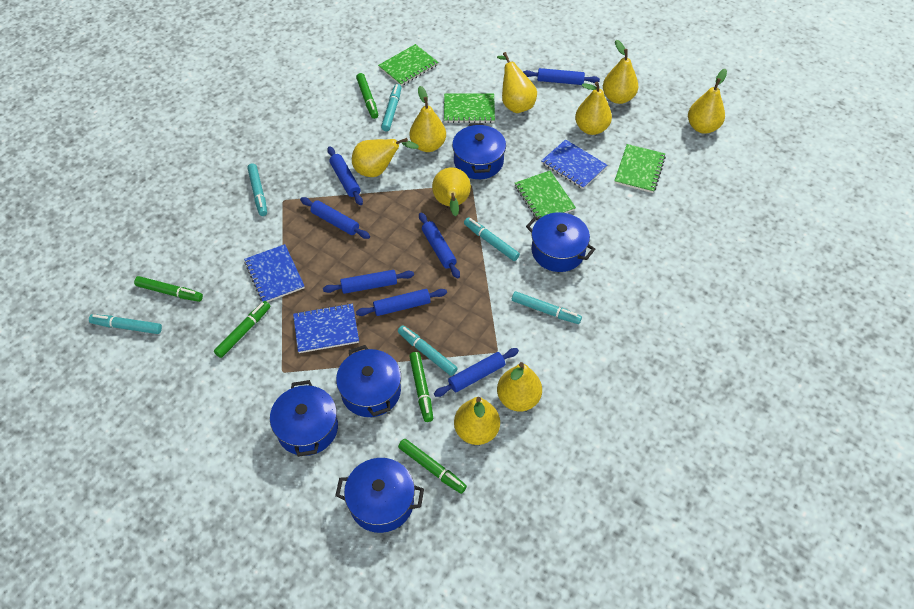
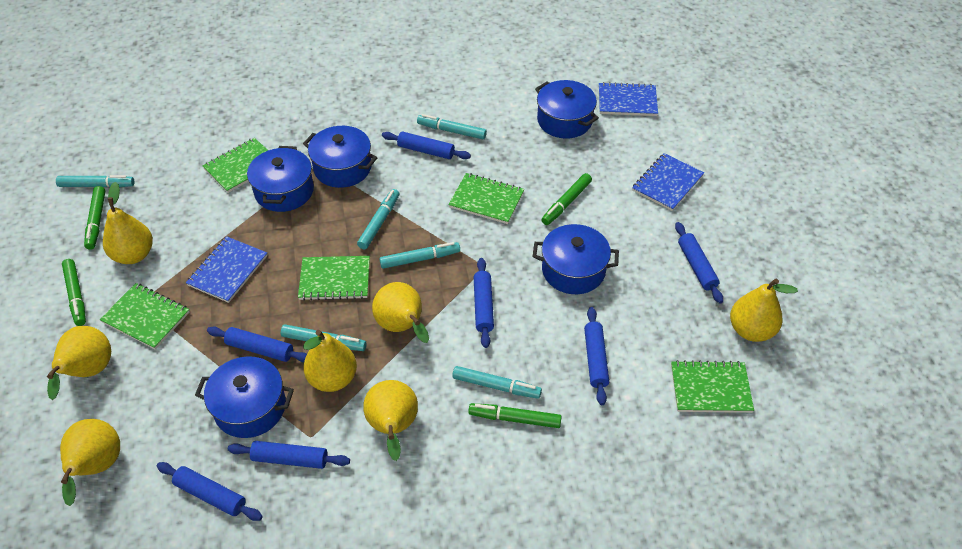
green marker: 5 -> 4
green notebook: 4 -> 5
yellow pear: 9 -> 7

